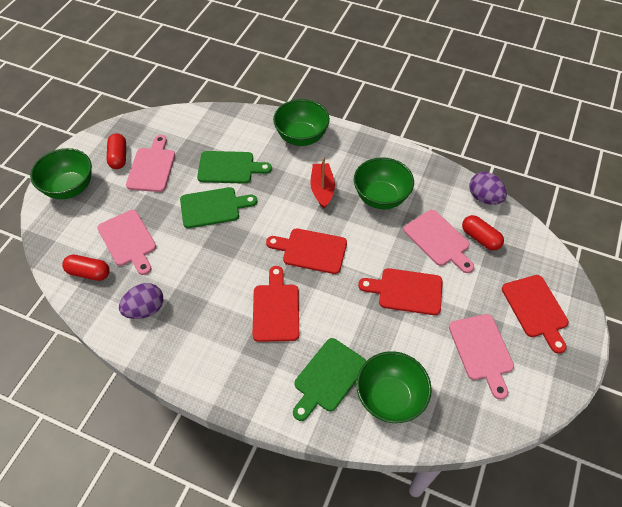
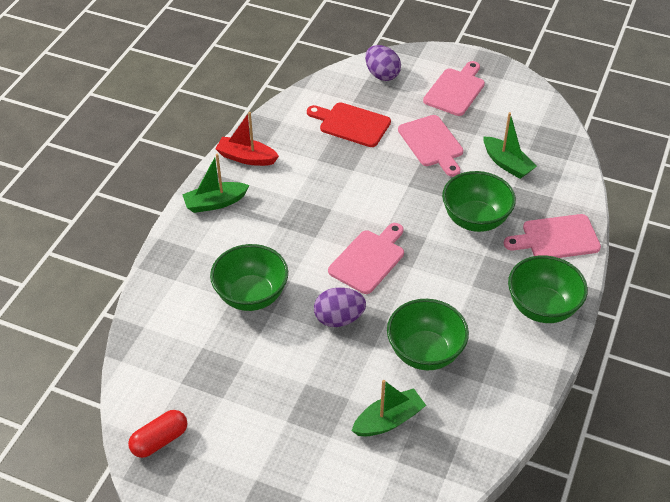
green boat: 0 -> 3
green cutting board: 3 -> 0
red capsule: 3 -> 1
red cutting board: 4 -> 1

